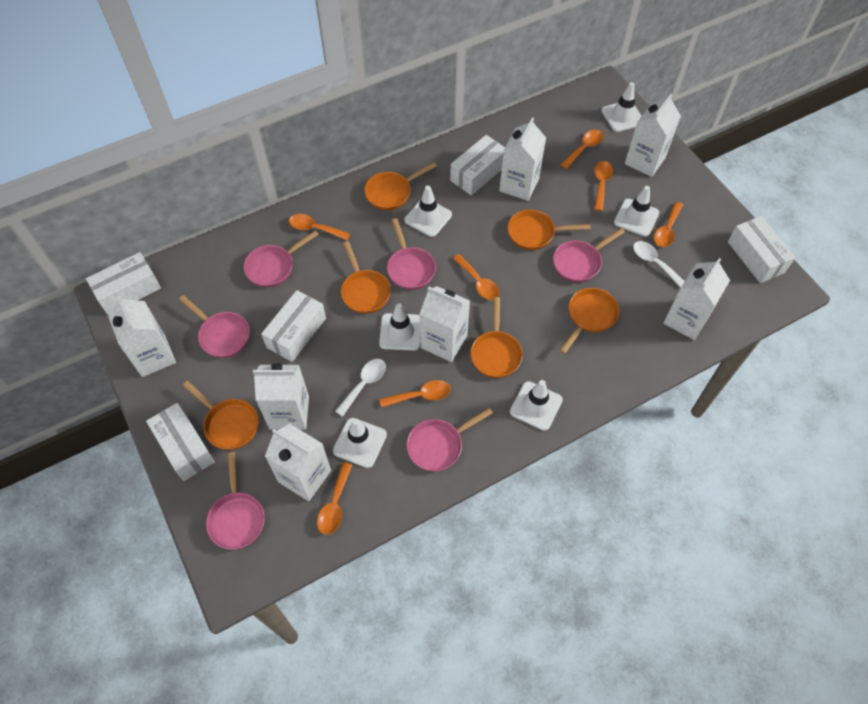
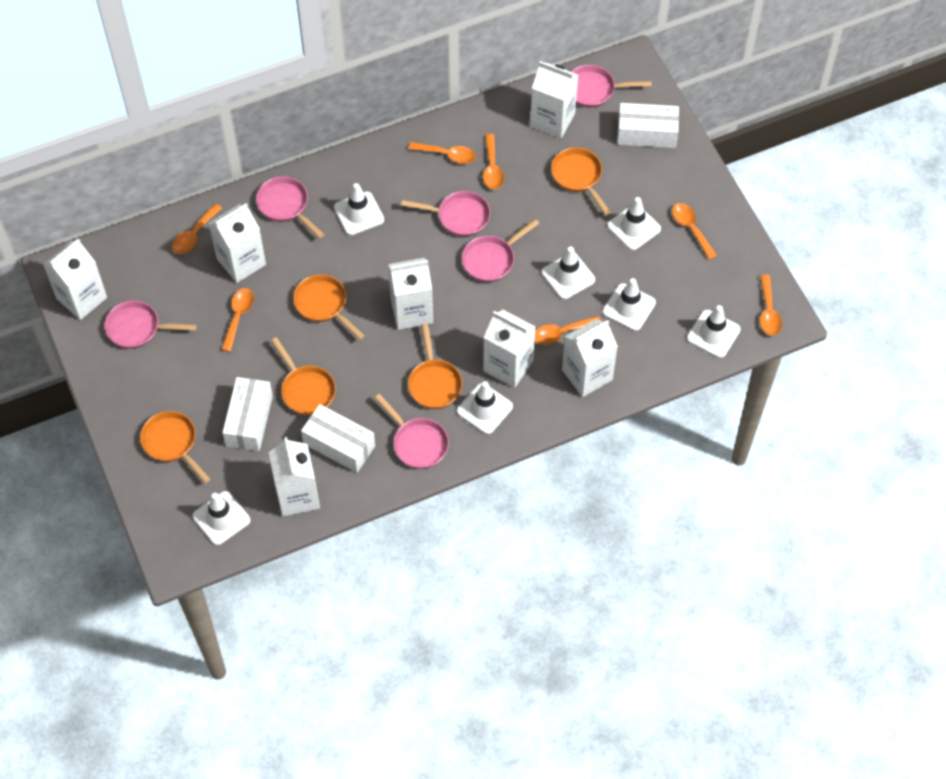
orange pan: 6 -> 5
white box: 5 -> 3
white spoon: 2 -> 0
white traffic cone: 6 -> 7

